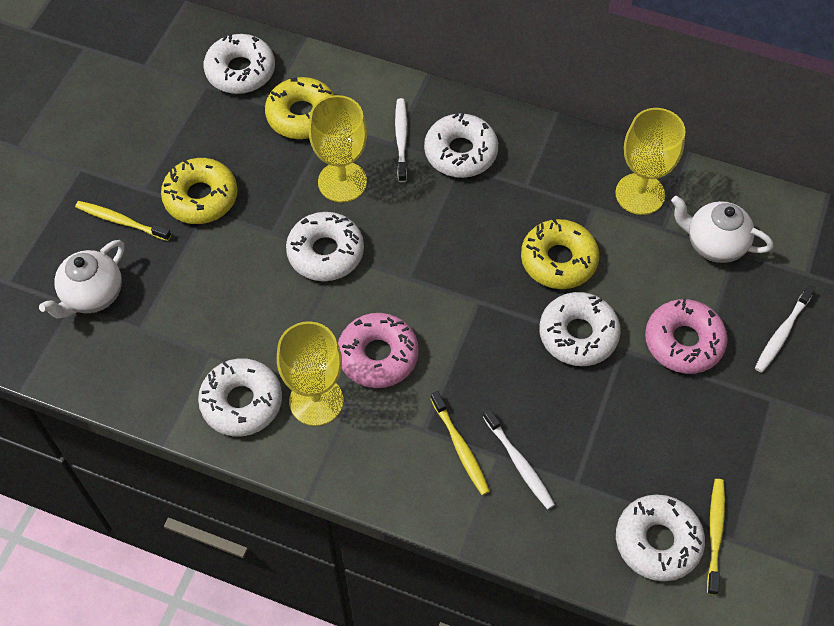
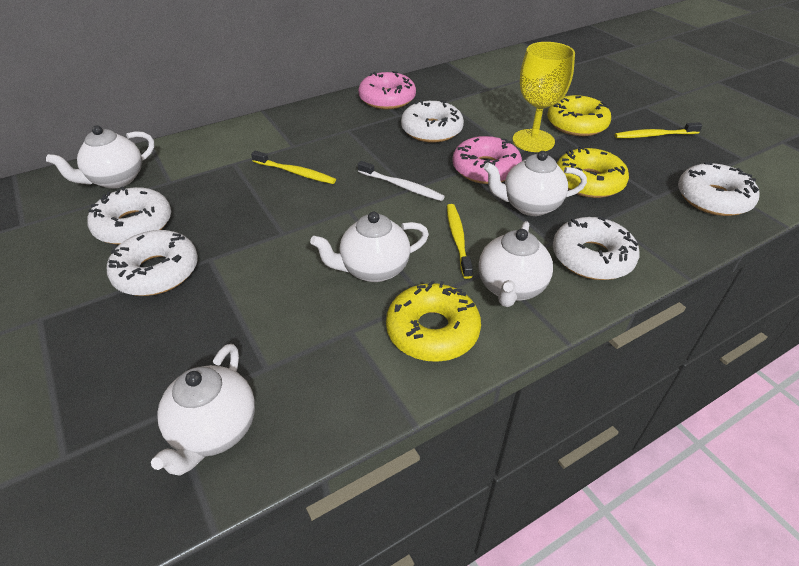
white donut: 6 -> 5
white teapot: 2 -> 5
white toothbrush: 3 -> 1
yellow goblet: 3 -> 1

